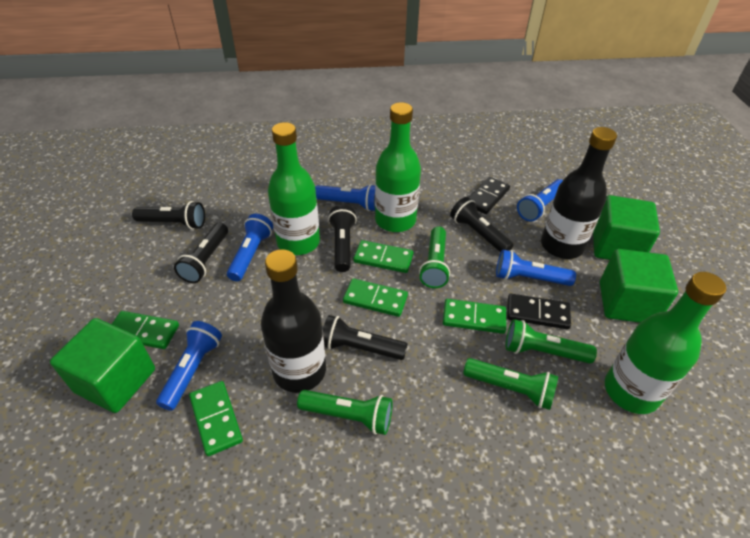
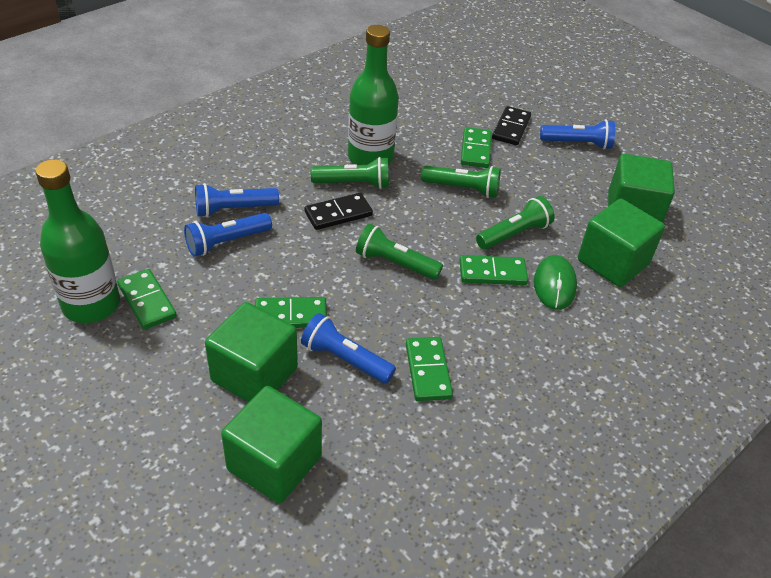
black bottle: 2 -> 0
black flashlight: 5 -> 0
blue flashlight: 5 -> 4
green bottle: 3 -> 2
green cube: 3 -> 4
green mouse: 0 -> 1

